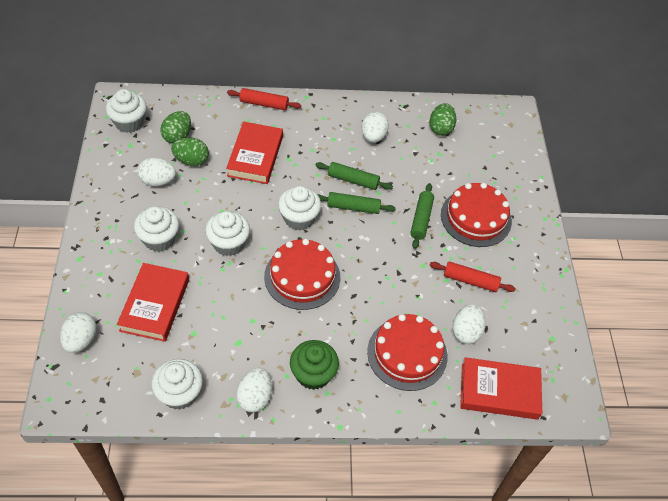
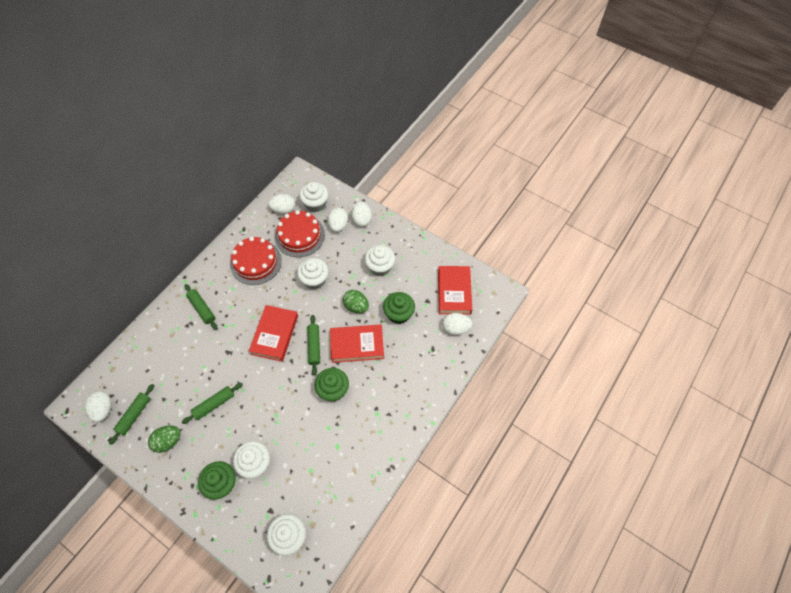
green cupcake: 1 -> 3
green egg: 3 -> 2
green rolling pin: 3 -> 4
red cake: 3 -> 2
red rolling pin: 2 -> 0

